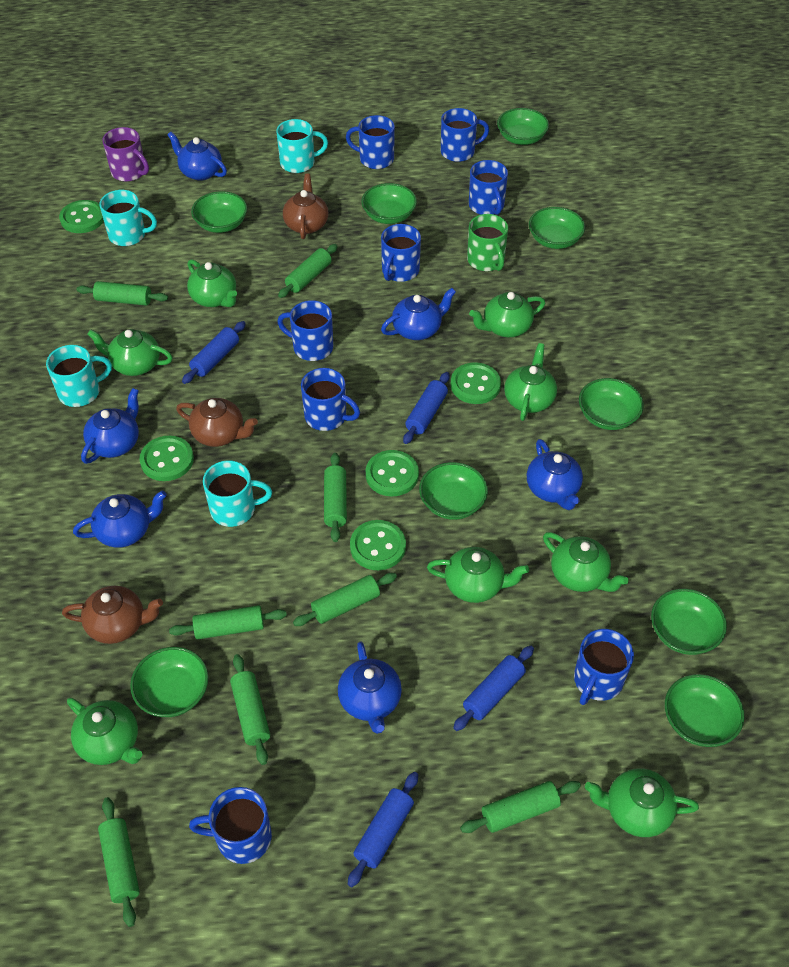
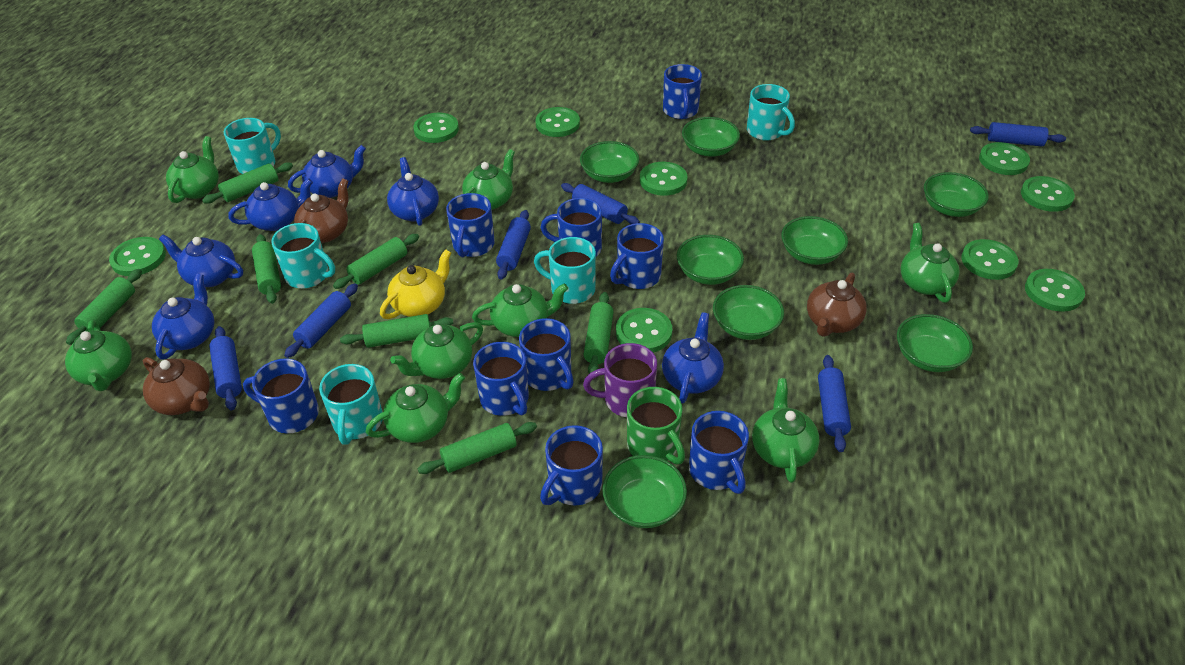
blue mug: 8 -> 9
blue rolling pin: 4 -> 6
green bowl: 9 -> 8
green button: 5 -> 9
green rolling pin: 8 -> 7
turquoise mug: 4 -> 5
yellow teapot: 0 -> 1

